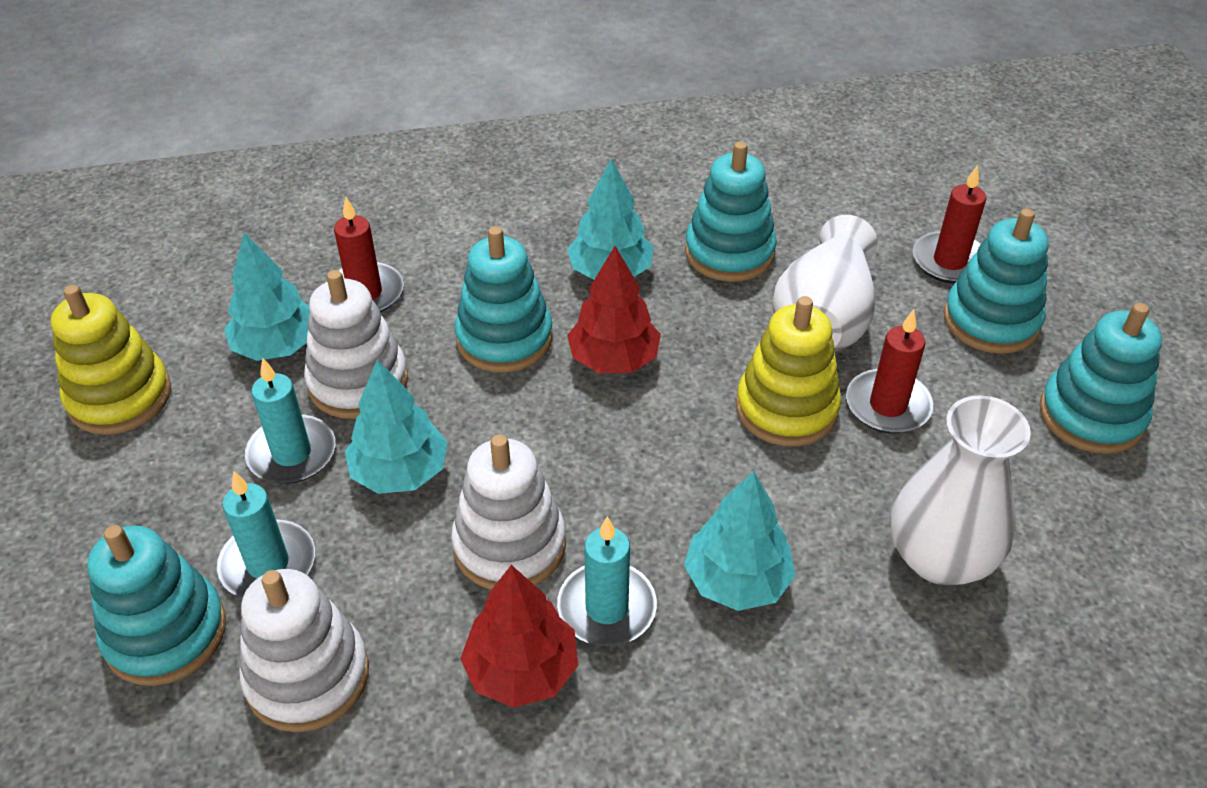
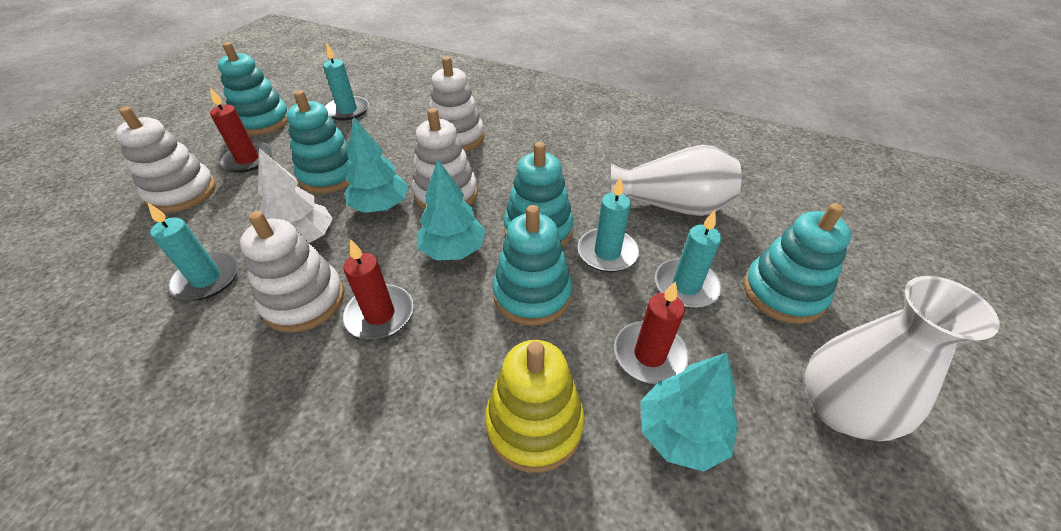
red tree: 2 -> 0
turquoise candle: 3 -> 4
turquoise tree: 4 -> 3
white stacking toy: 3 -> 4
white tree: 0 -> 1
yellow stacking toy: 2 -> 1

